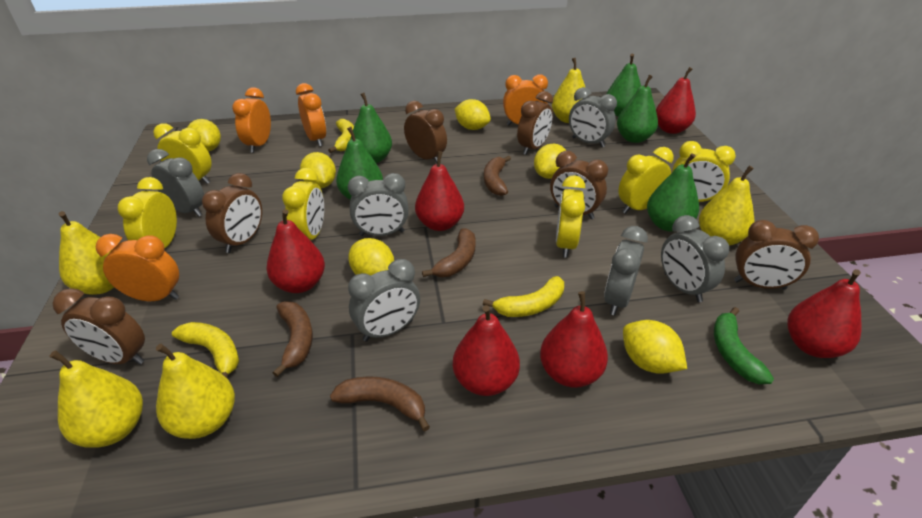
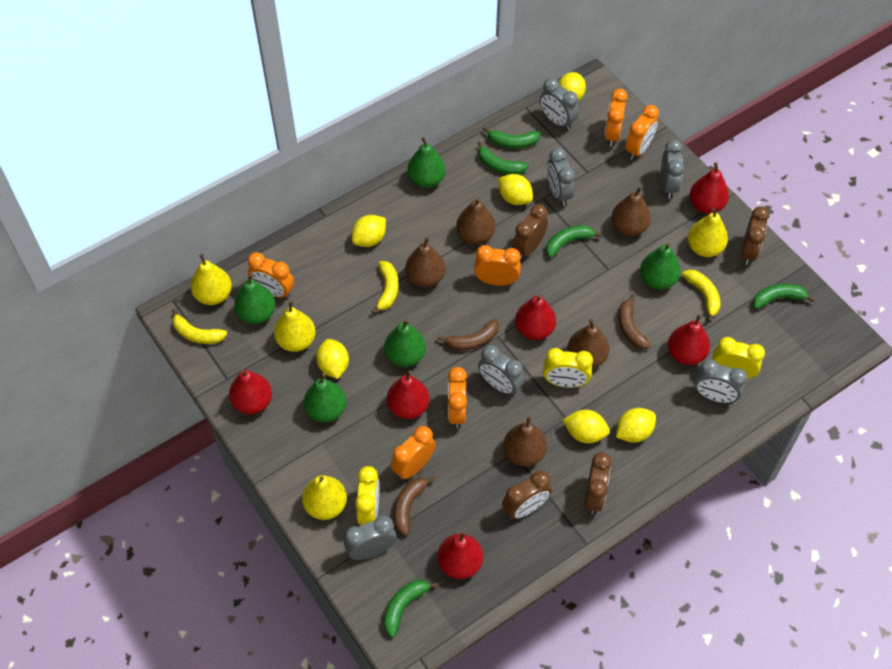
brown banana: 4 -> 3
brown clock: 6 -> 4
brown pear: 0 -> 5
green banana: 1 -> 5
orange clock: 4 -> 6
yellow clock: 6 -> 3
yellow pear: 5 -> 4

